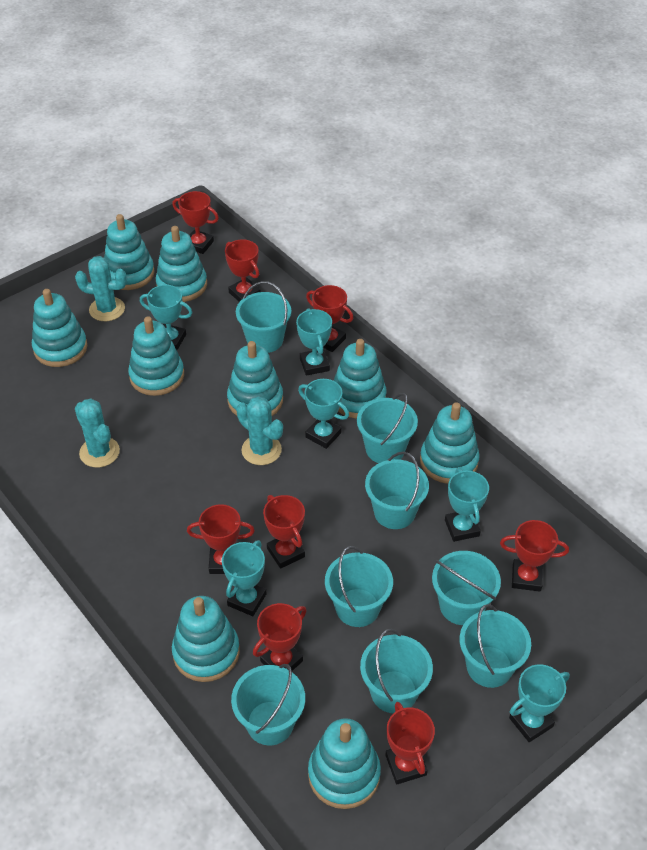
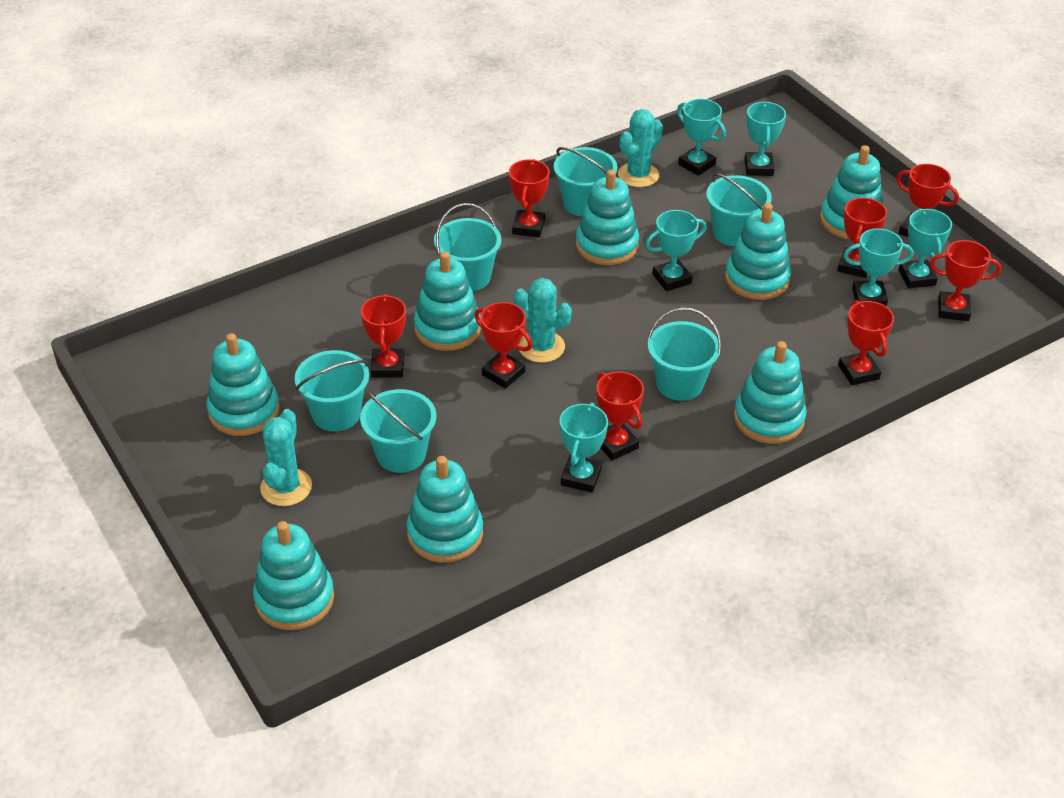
turquoise bucket: 8 -> 6
turquoise stacking toy: 9 -> 8

